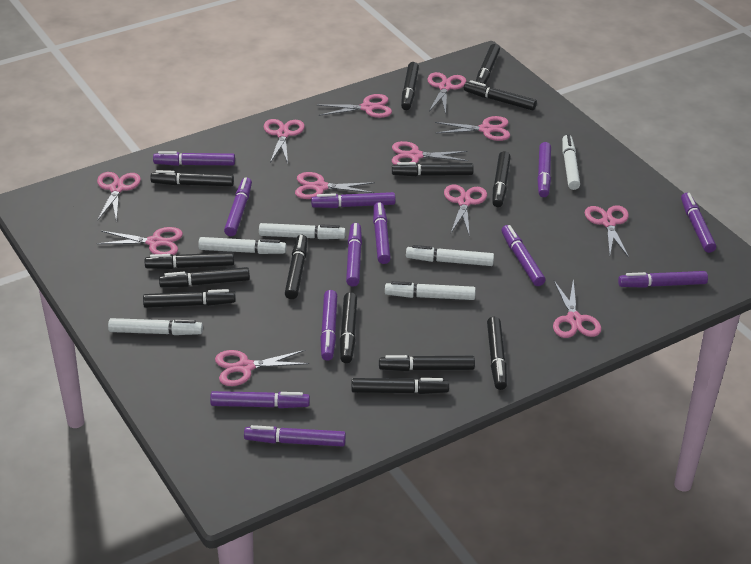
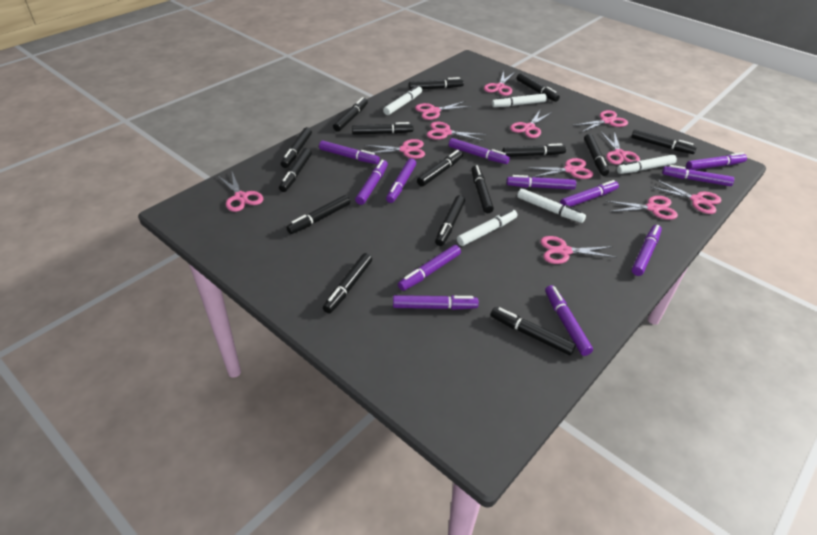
black marker: 14 -> 15
white marker: 6 -> 5

